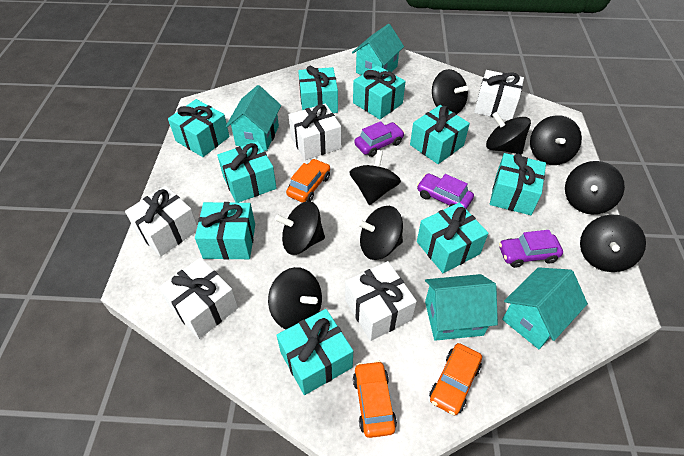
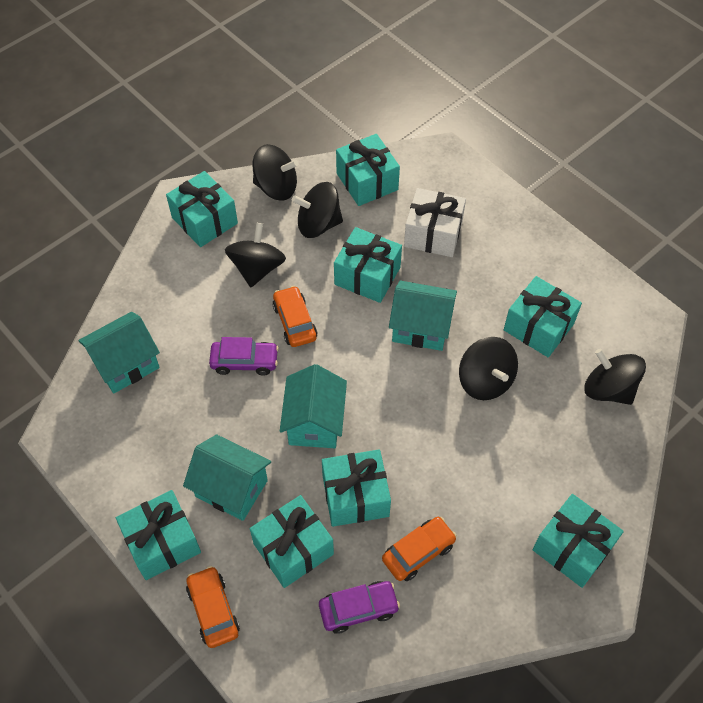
black spinning top: 9 -> 5
purple car: 3 -> 2
turquoise gift: 9 -> 8
white gift: 5 -> 1

